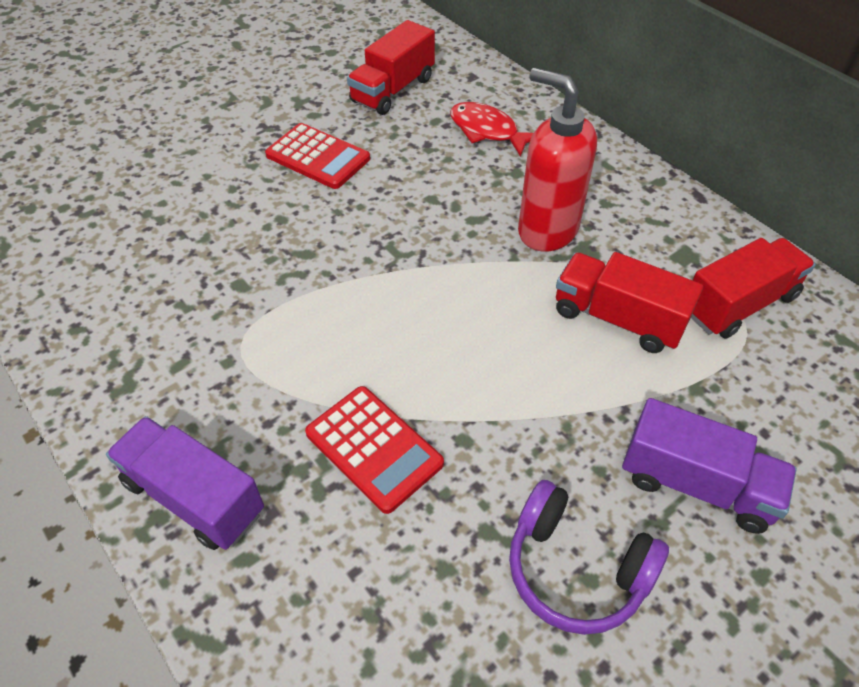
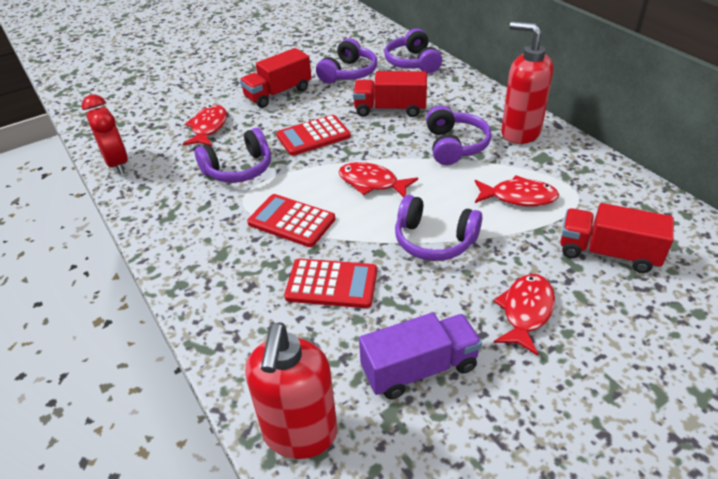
purple headphones: 1 -> 5
purple truck: 2 -> 1
red calculator: 2 -> 3
red clock: 0 -> 1
red fish: 1 -> 4
red soap dispenser: 1 -> 2

